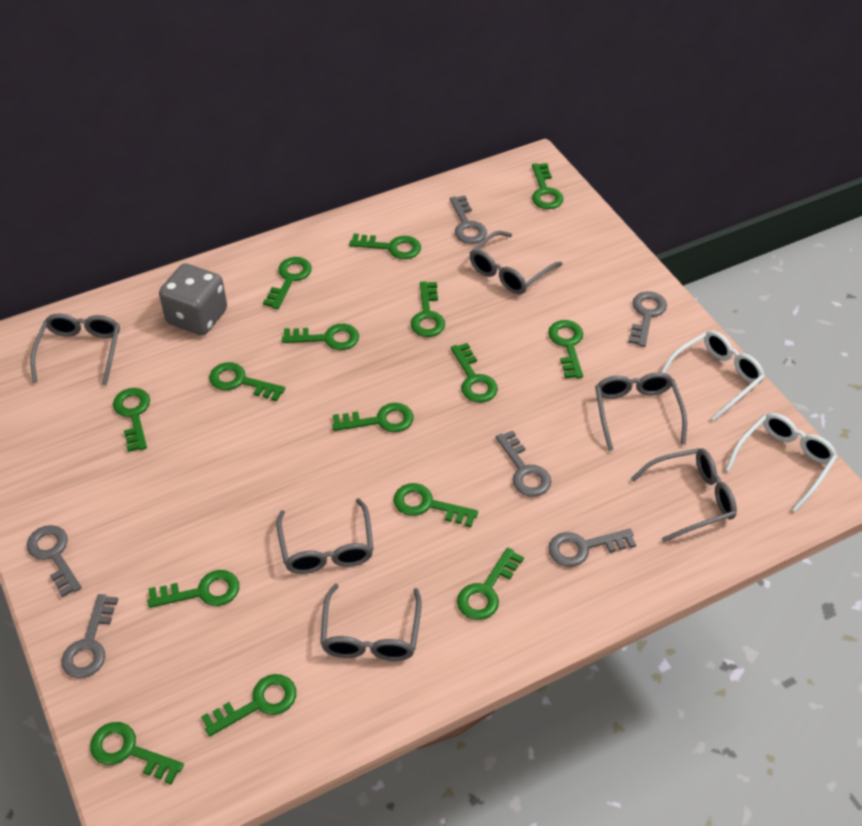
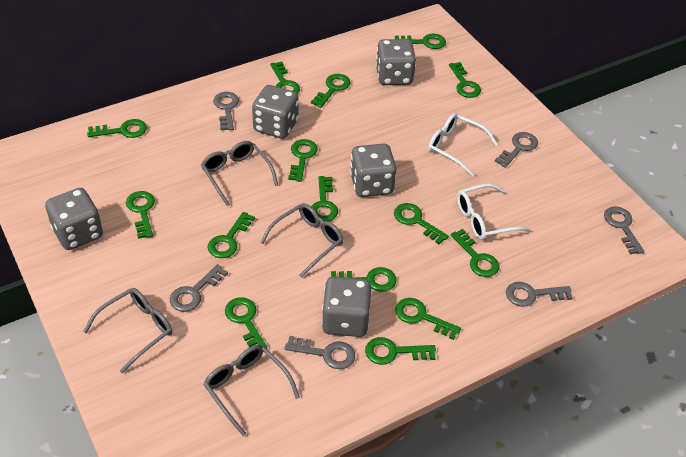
grey dice: 1 -> 5
grey glasses: 6 -> 4

